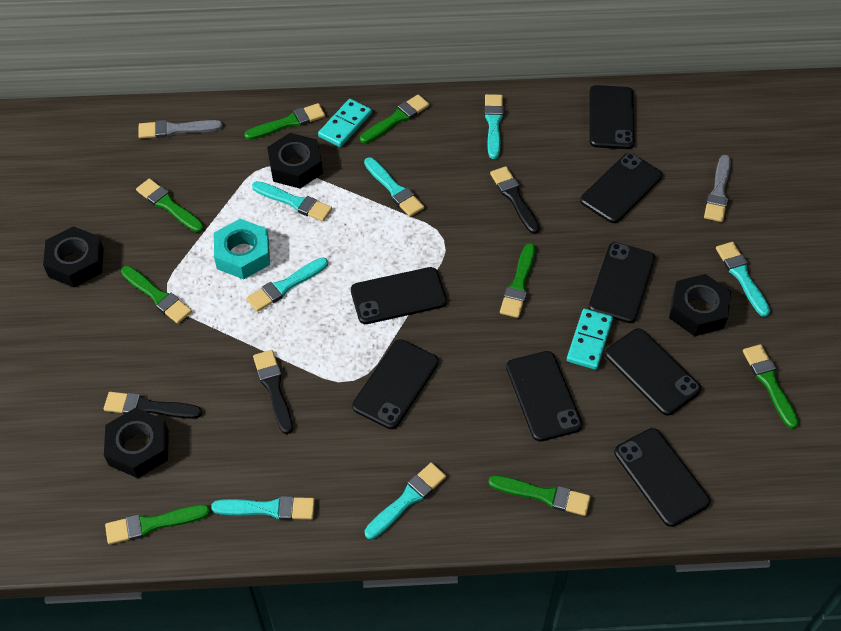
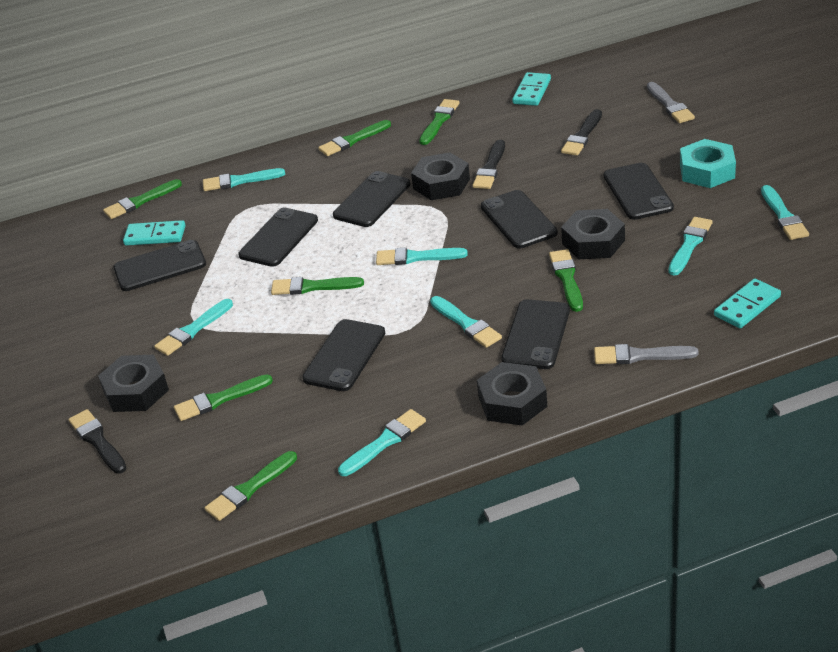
black phone: 8 -> 7
green brush: 8 -> 7
turquoise domino: 2 -> 3

